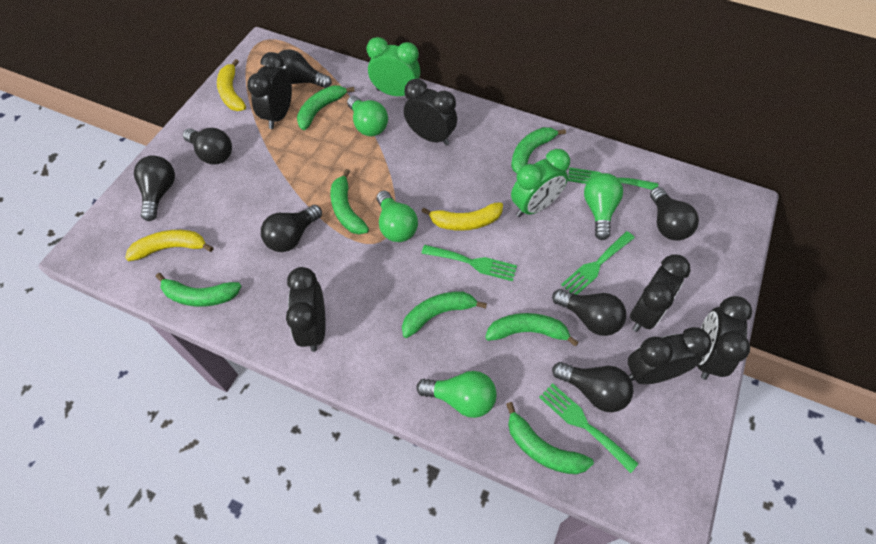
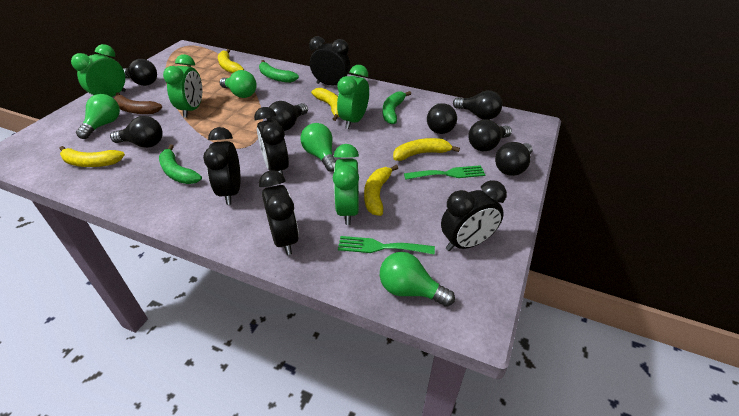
black clock: 6 -> 5
brown banana: 0 -> 1
green banana: 7 -> 3
green clock: 2 -> 4
green fork: 4 -> 2
yellow banana: 3 -> 5

